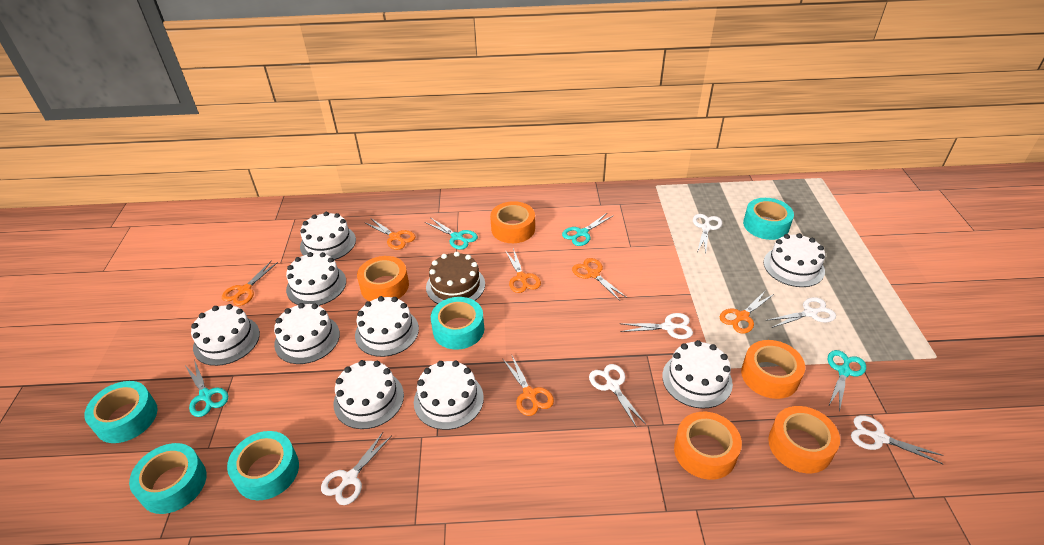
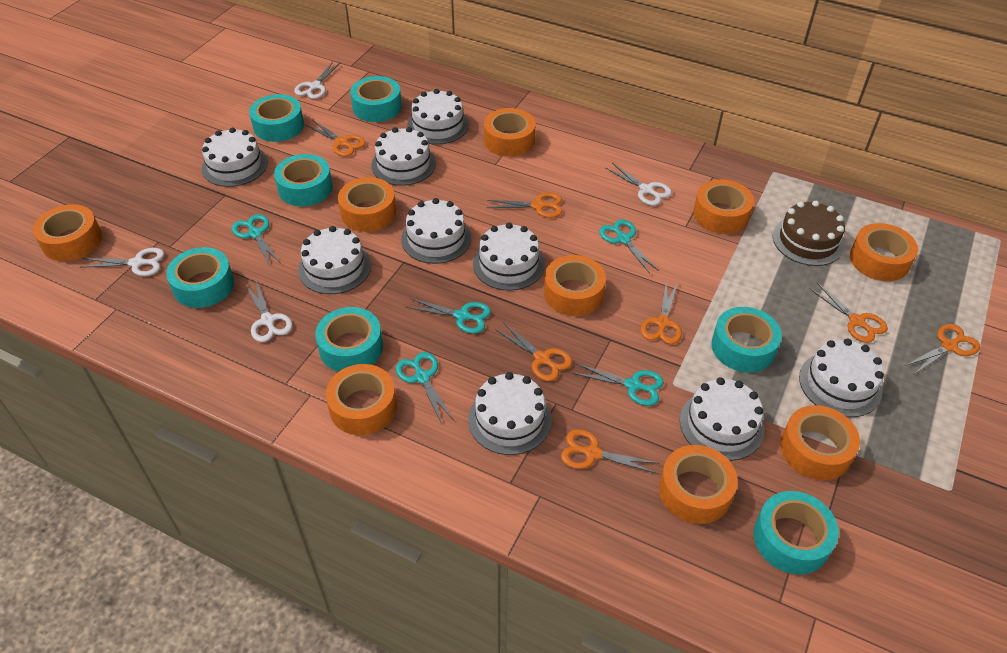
orange scissors: 6 -> 7
orange tape: 5 -> 9
turquoise scissors: 4 -> 5
turquoise tape: 5 -> 7
white scissors: 6 -> 4

